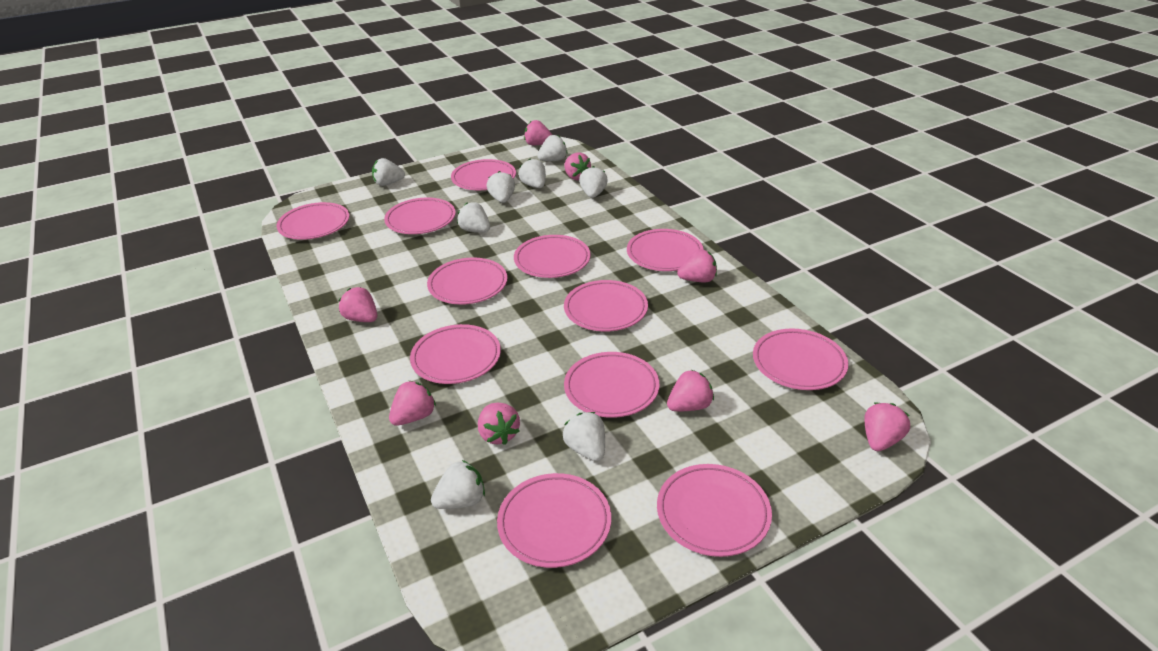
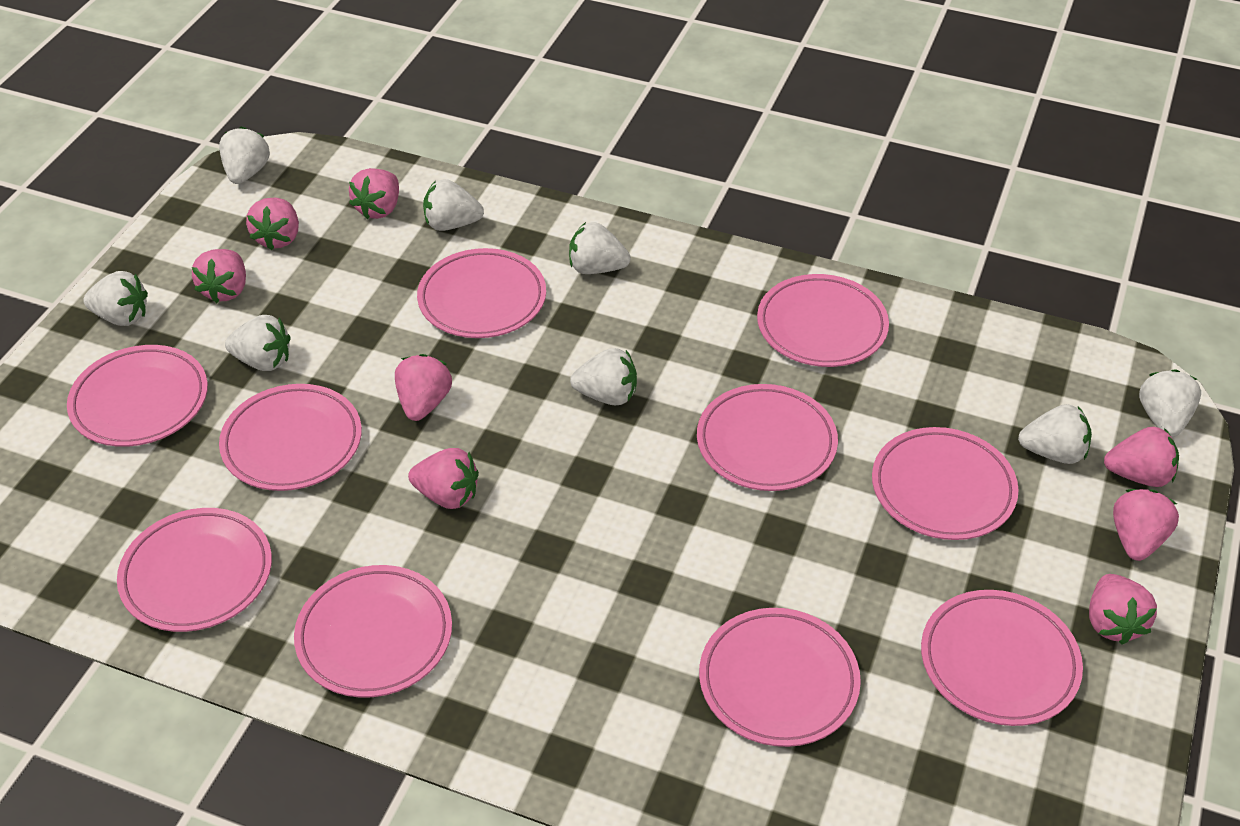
pink plate: 12 -> 10

